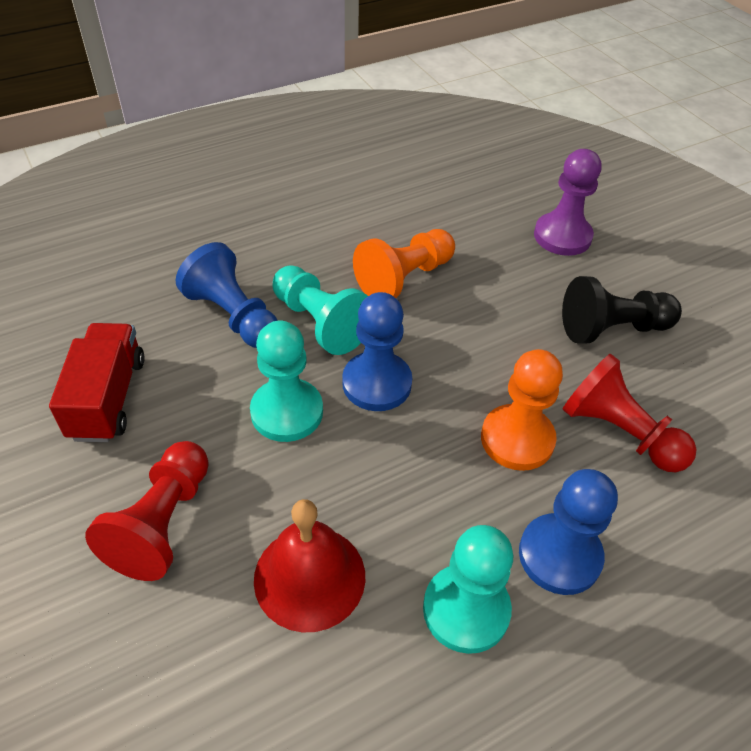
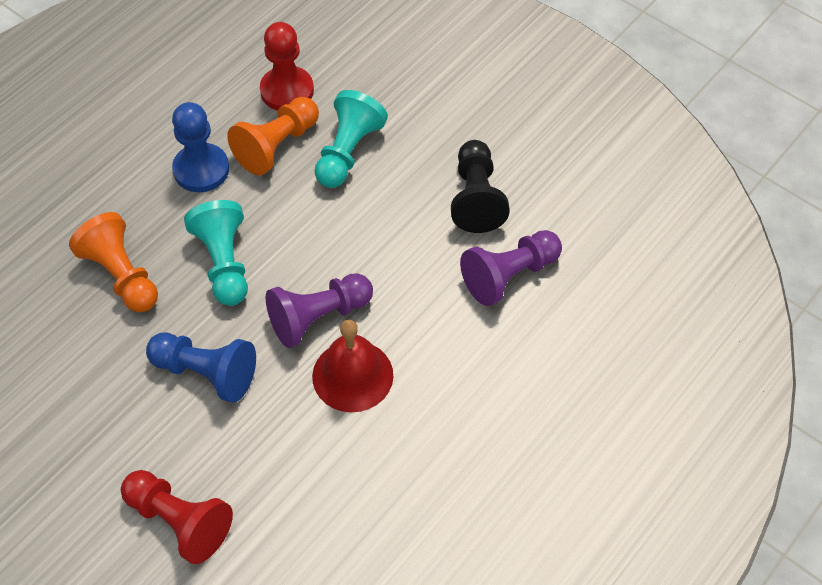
blue pawn: 3 -> 2
purple pawn: 1 -> 2
red truck: 1 -> 0
turquoise pawn: 3 -> 2

